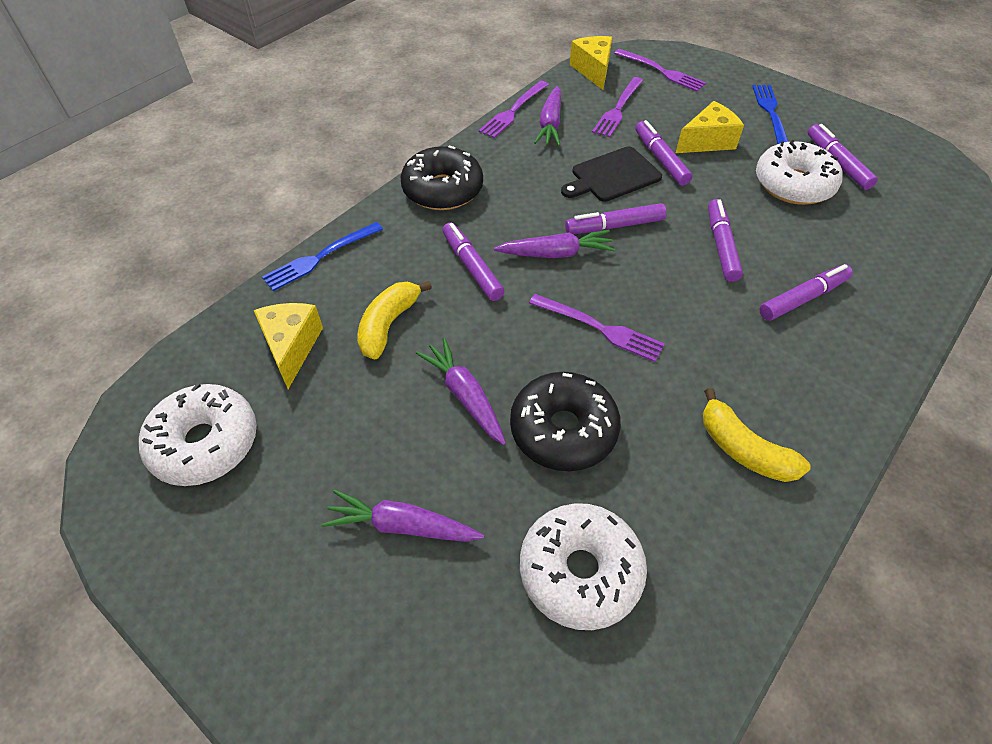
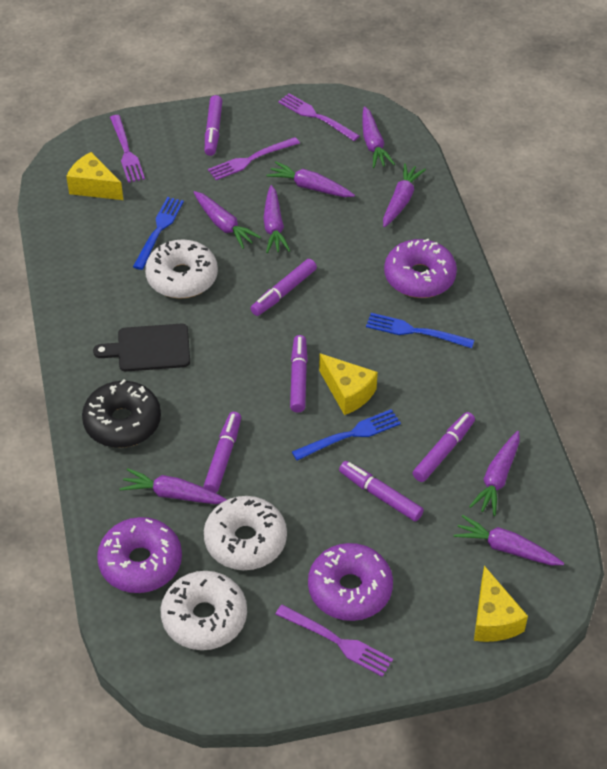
black donut: 2 -> 1
blue fork: 2 -> 3
purple carrot: 4 -> 8
purple donut: 0 -> 3
yellow banana: 2 -> 0

